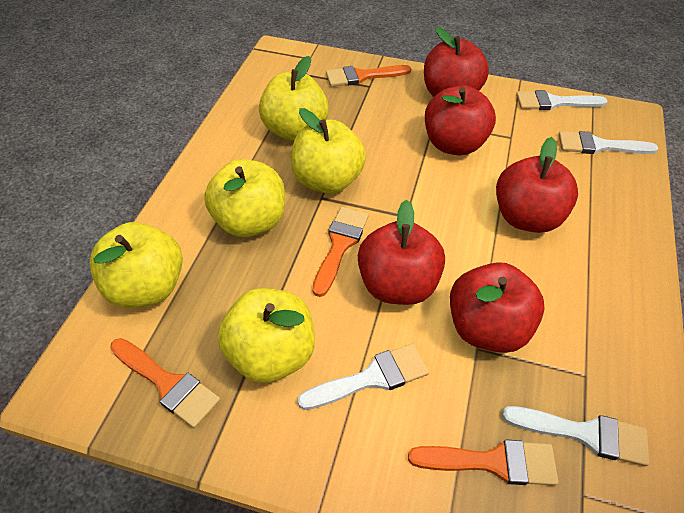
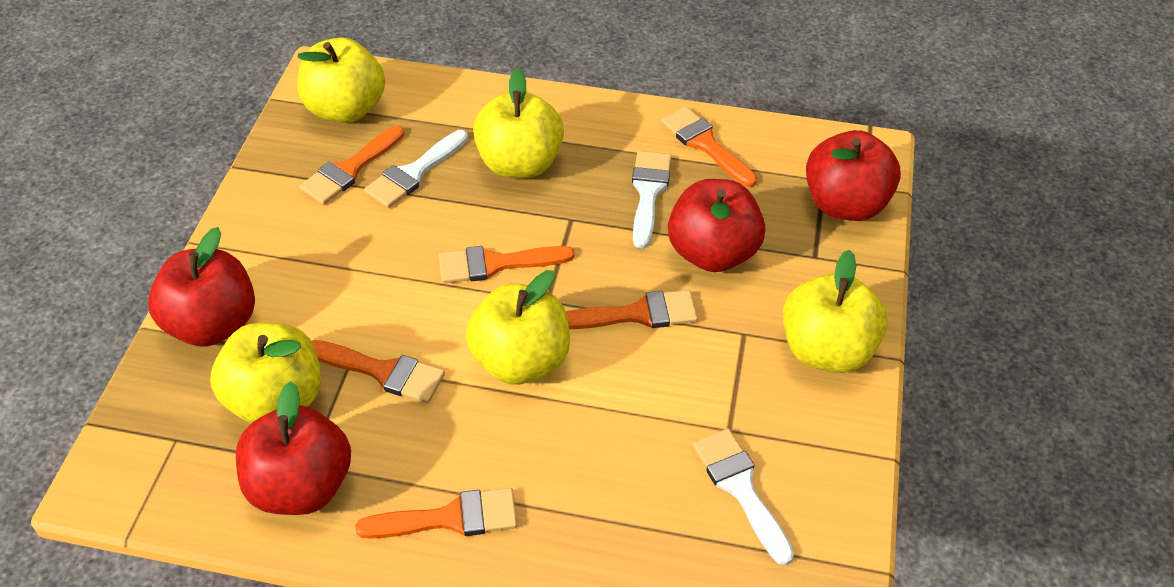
orange brush: 4 -> 6
red apple: 5 -> 4
white brush: 4 -> 3

